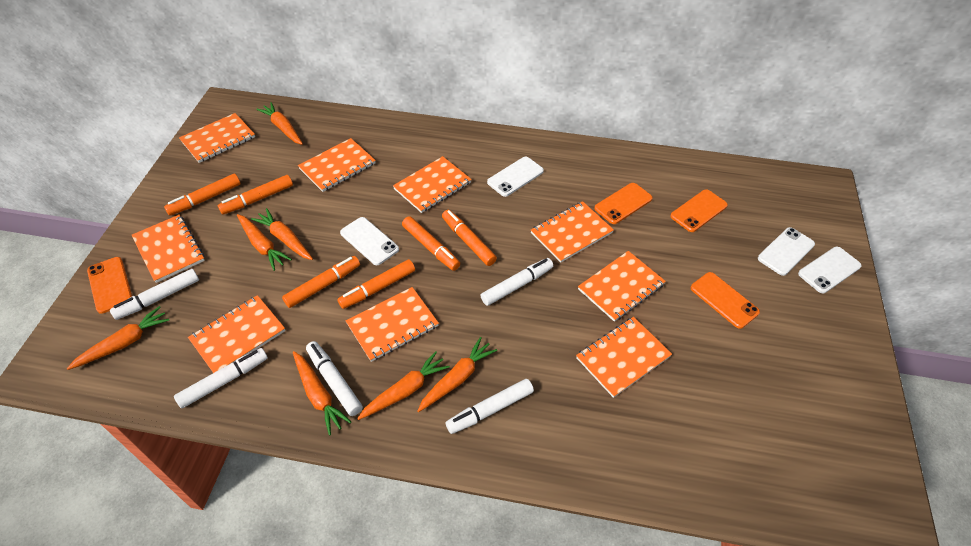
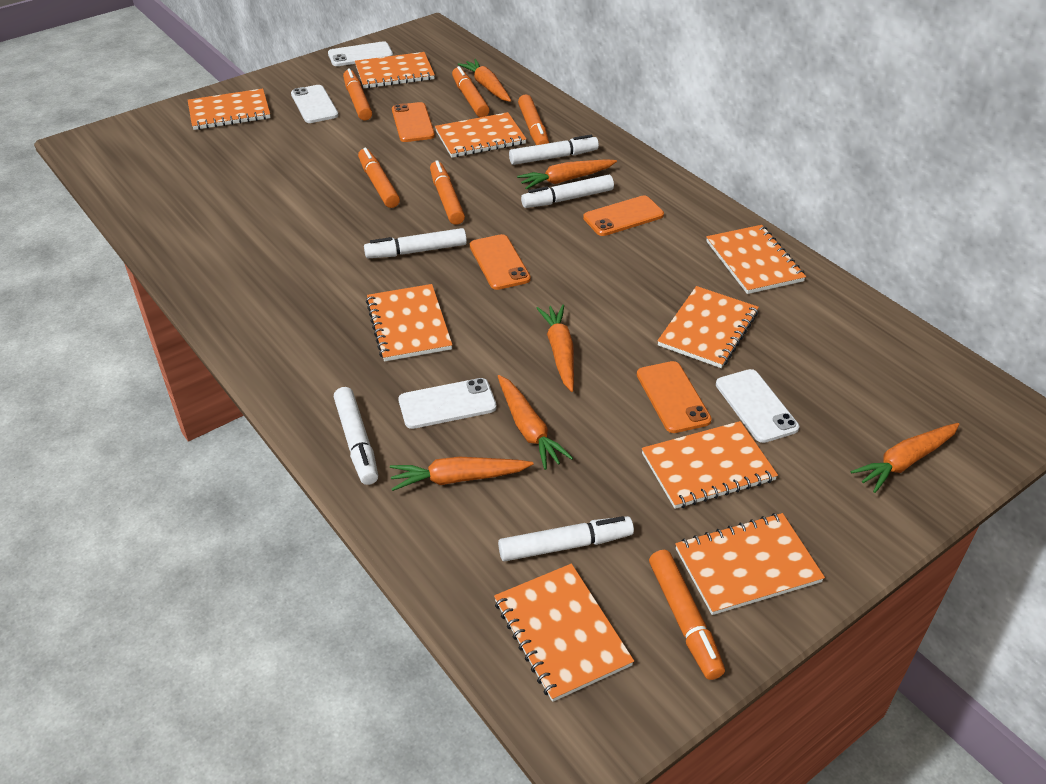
orange carrot: 7 -> 6

